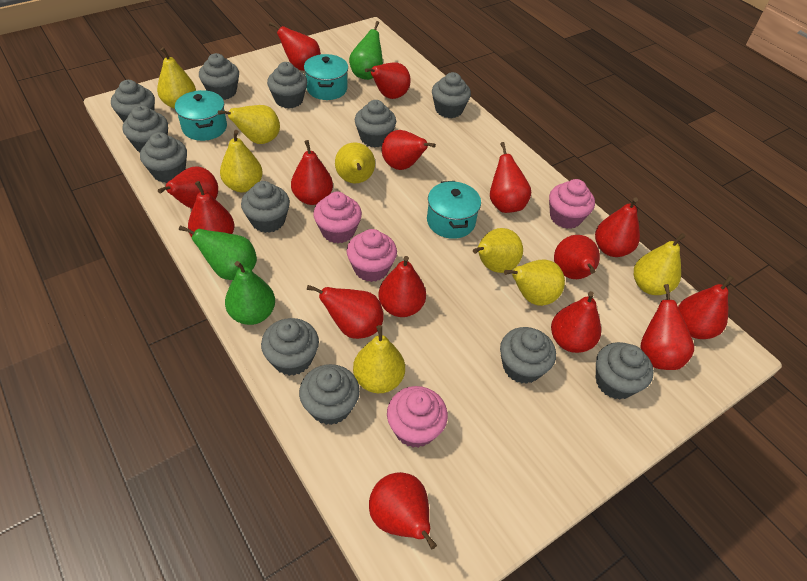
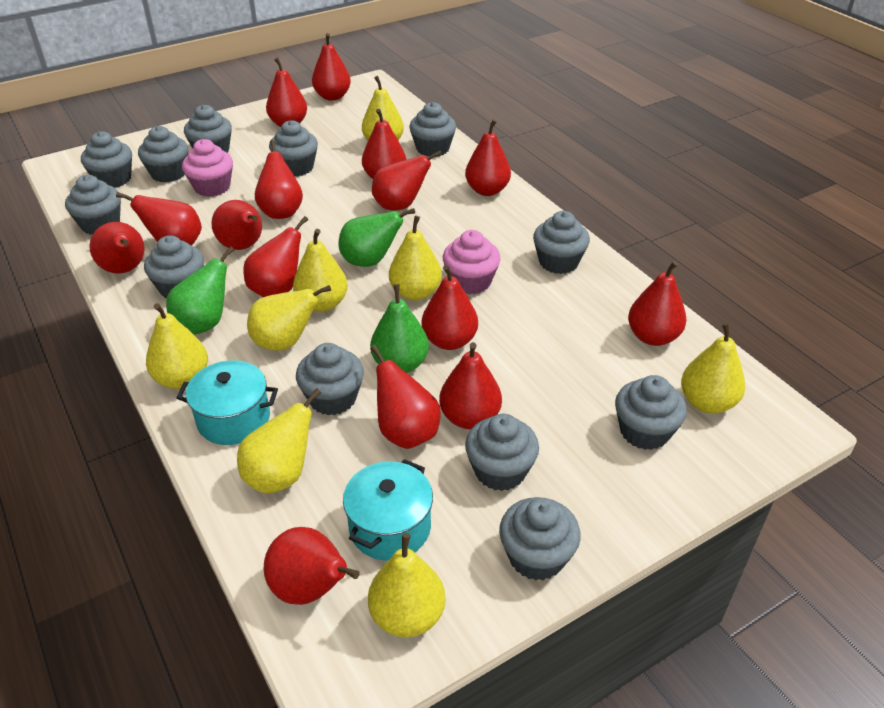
pink cupcake: 4 -> 2
turquoise pot: 3 -> 2

